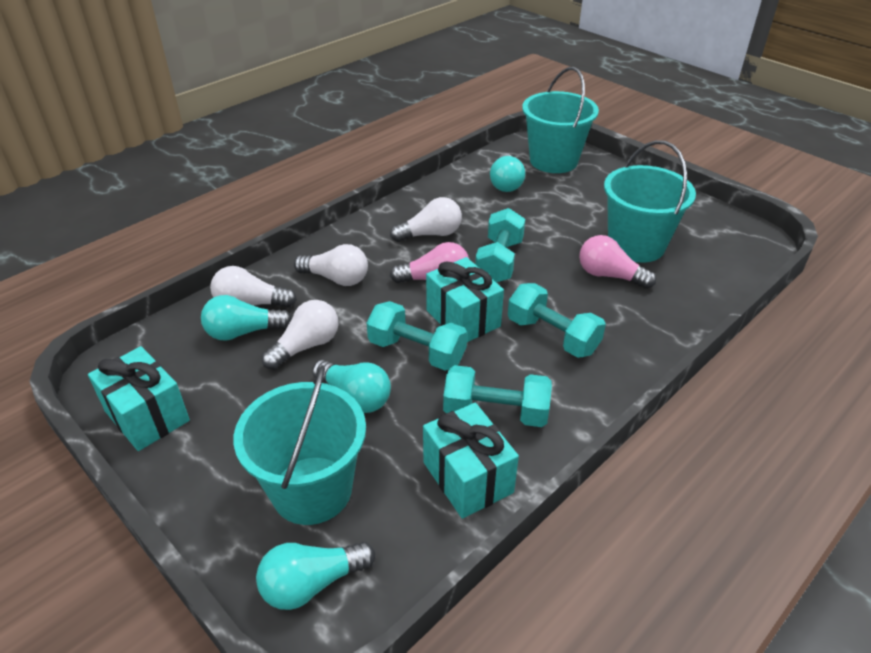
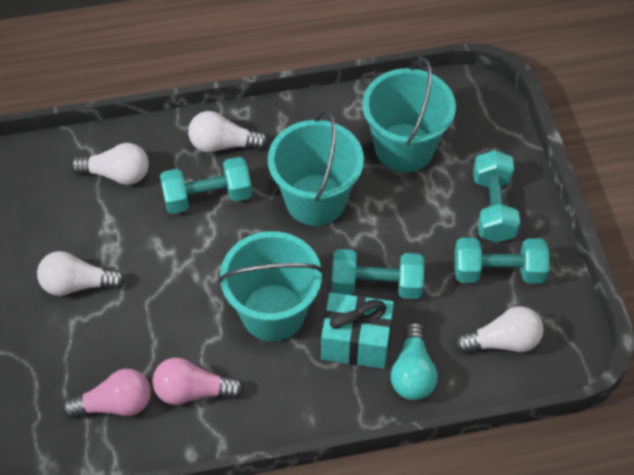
turquoise gift: 3 -> 1
turquoise light bulb: 4 -> 1

